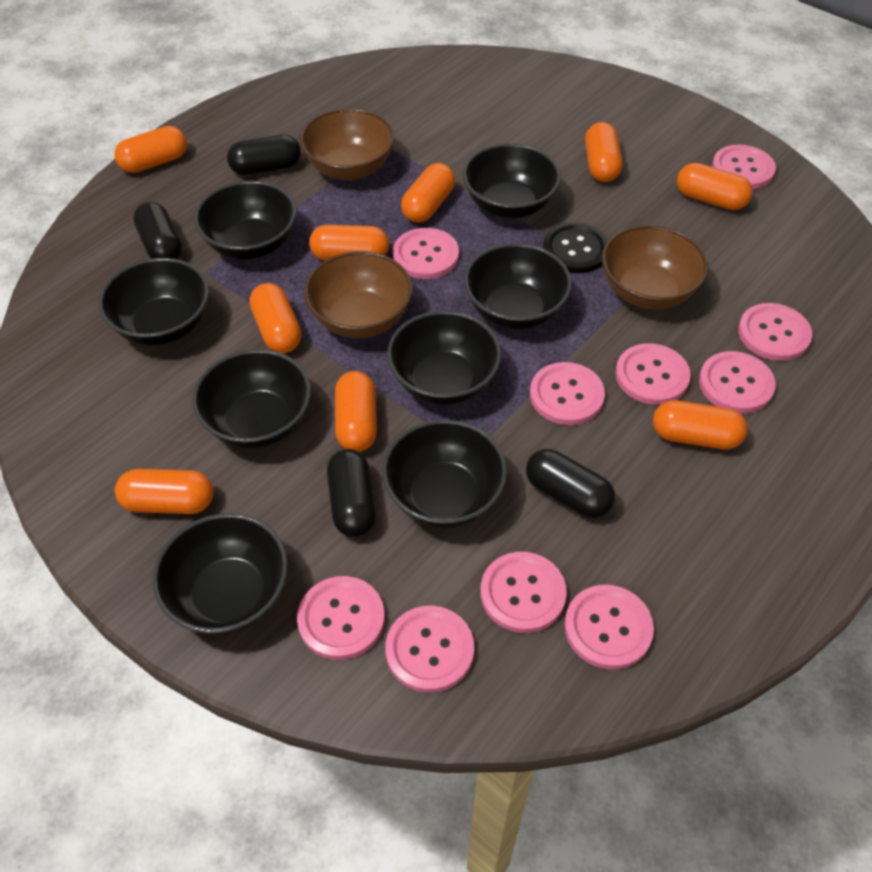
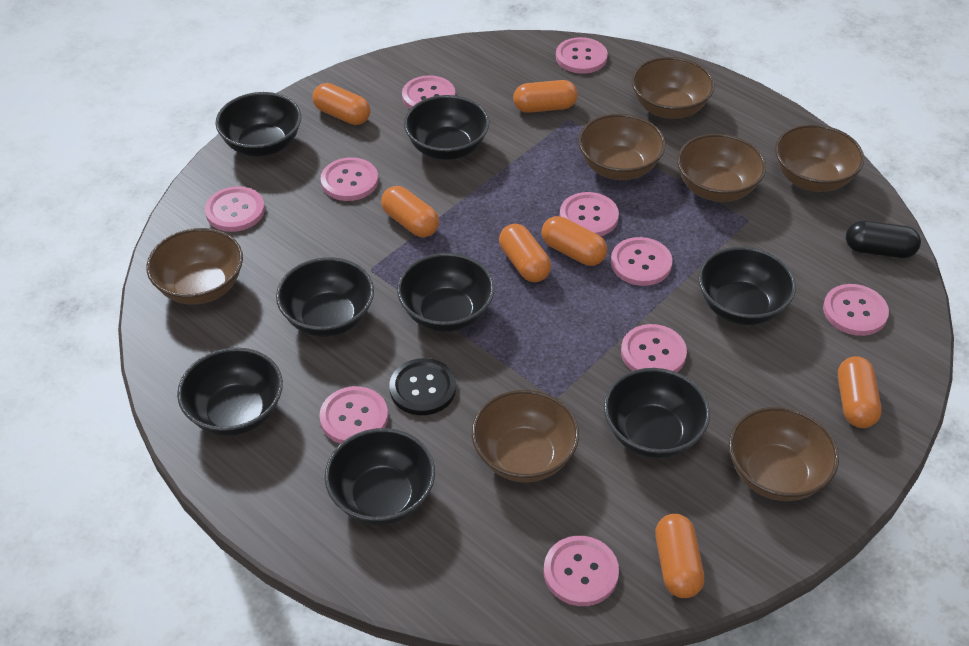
black capsule: 4 -> 1
brown bowl: 3 -> 7
orange capsule: 9 -> 7

